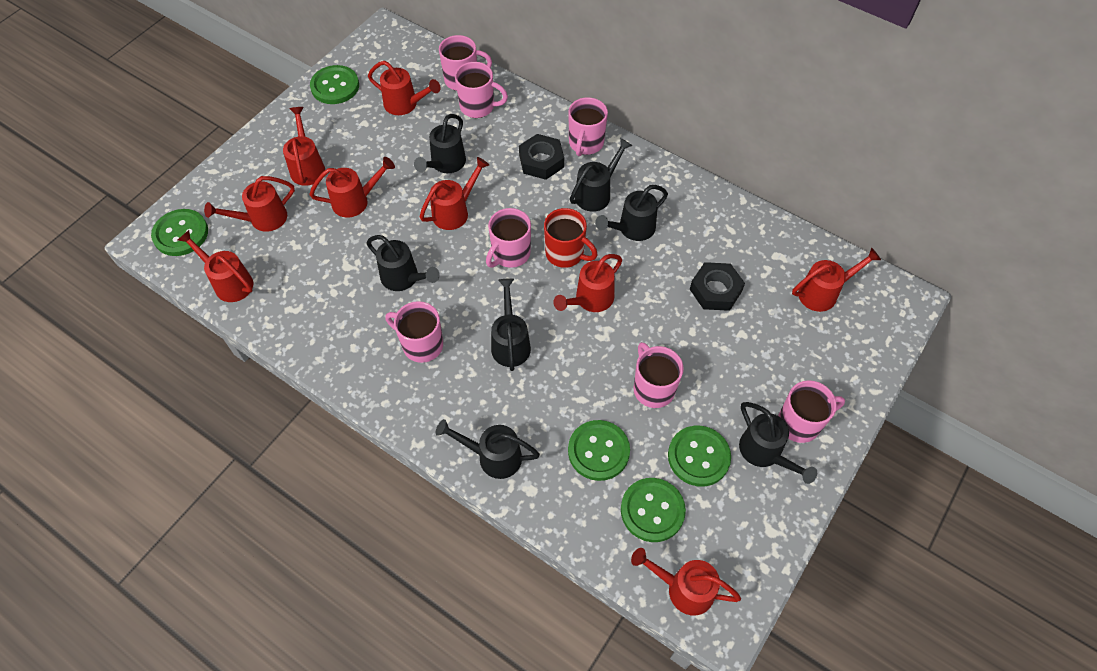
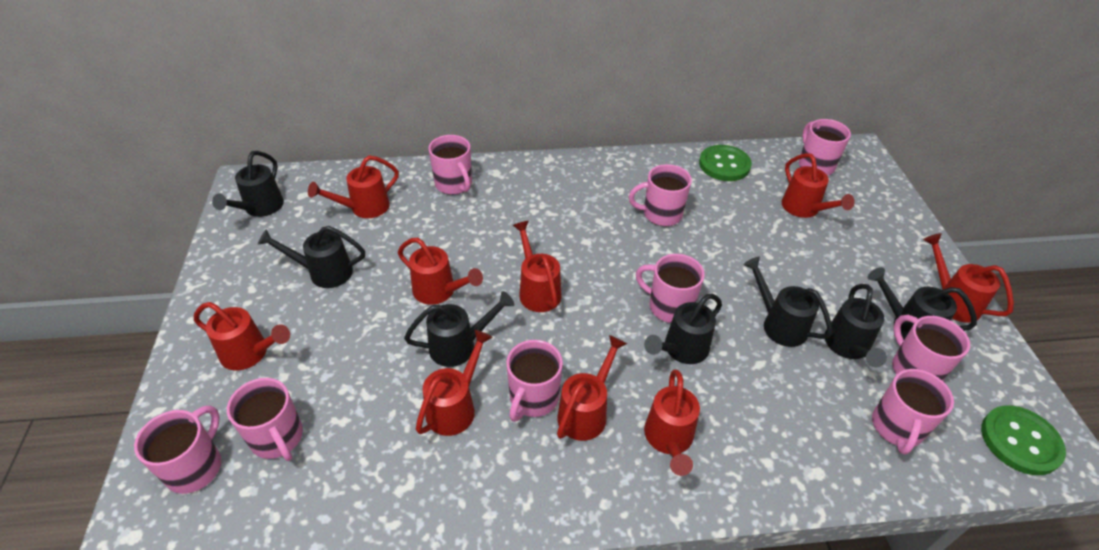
black nut: 2 -> 0
green button: 5 -> 2
pink mug: 7 -> 9
red mug: 1 -> 0

